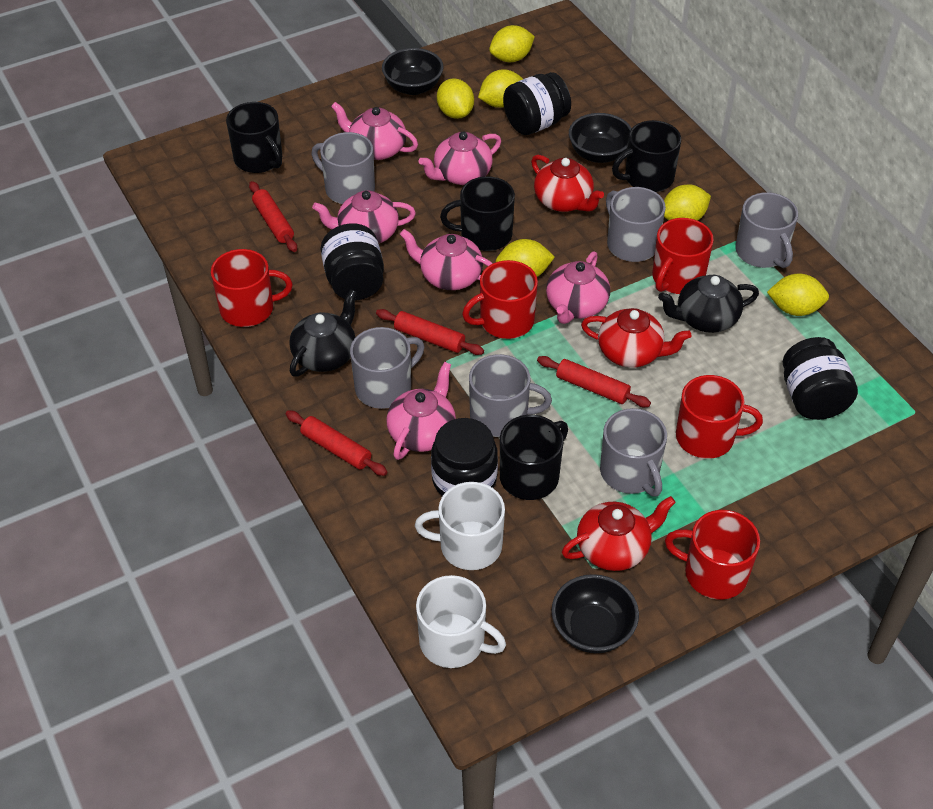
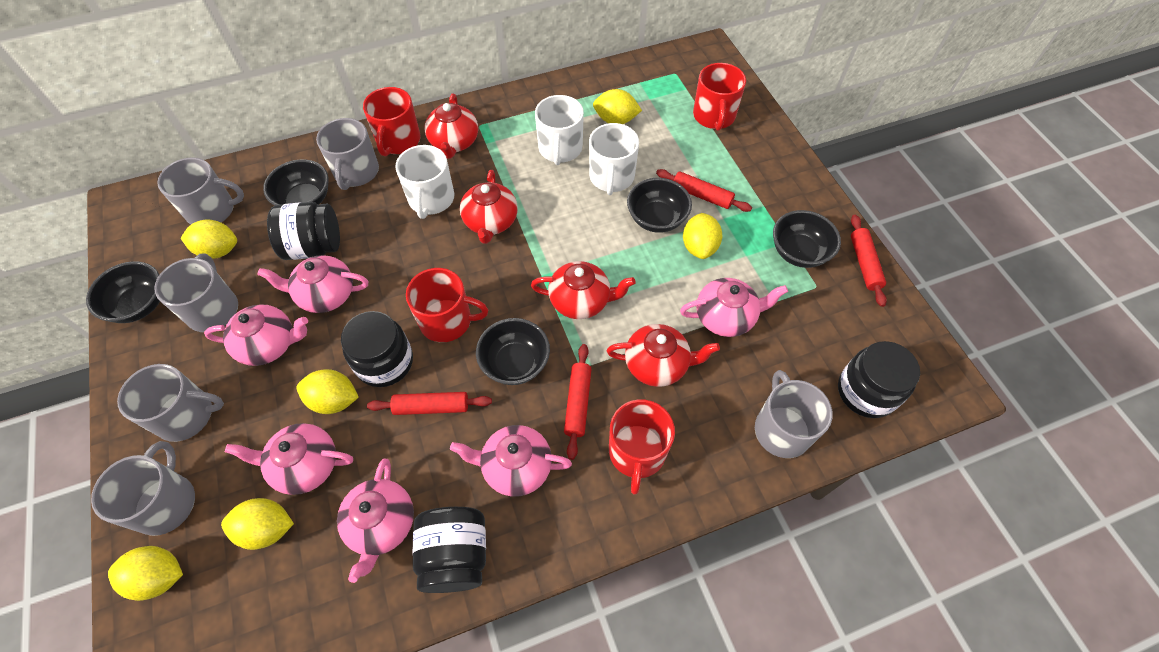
black bowl: 3 -> 5
black mug: 4 -> 0
black teapot: 2 -> 0
red mug: 5 -> 4
red teapot: 3 -> 4
white mug: 2 -> 3

